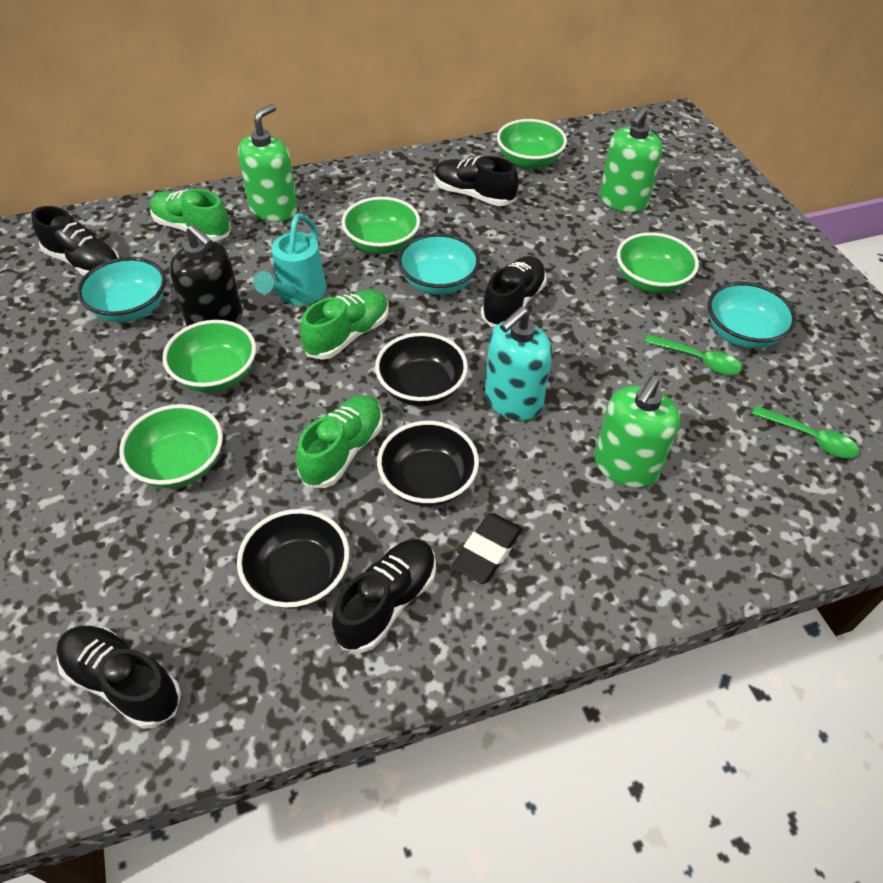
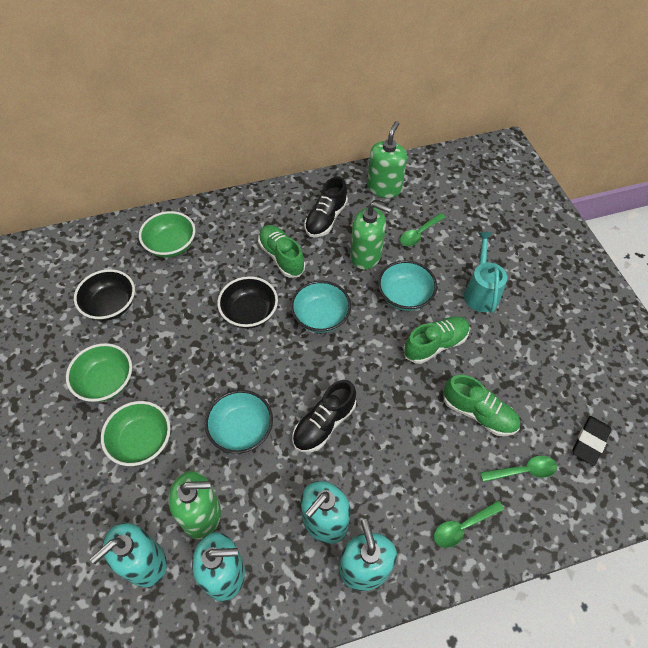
black bowl: 3 -> 2
black shoe: 5 -> 2
black soap dispenser: 1 -> 0
green bowl: 5 -> 3
green spoon: 2 -> 3
turquoise soap dispenser: 1 -> 4

